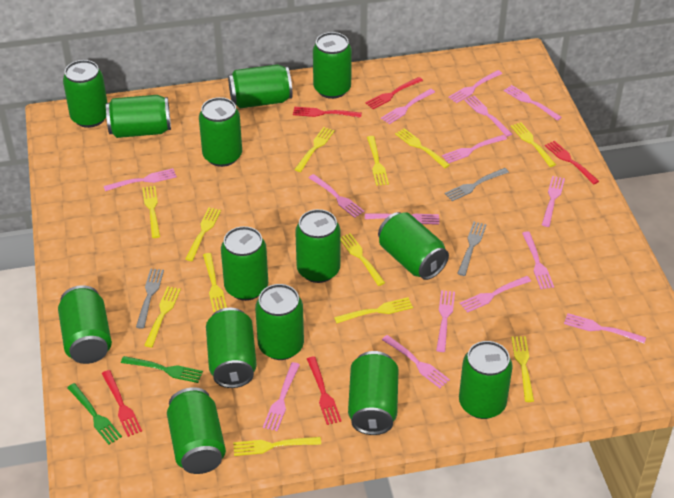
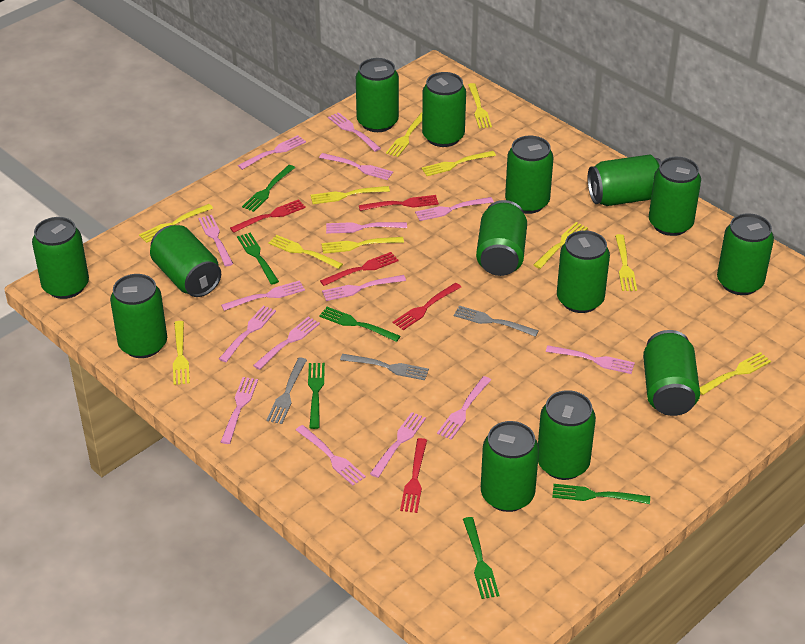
green fork: 2 -> 6
yellow fork: 12 -> 11

